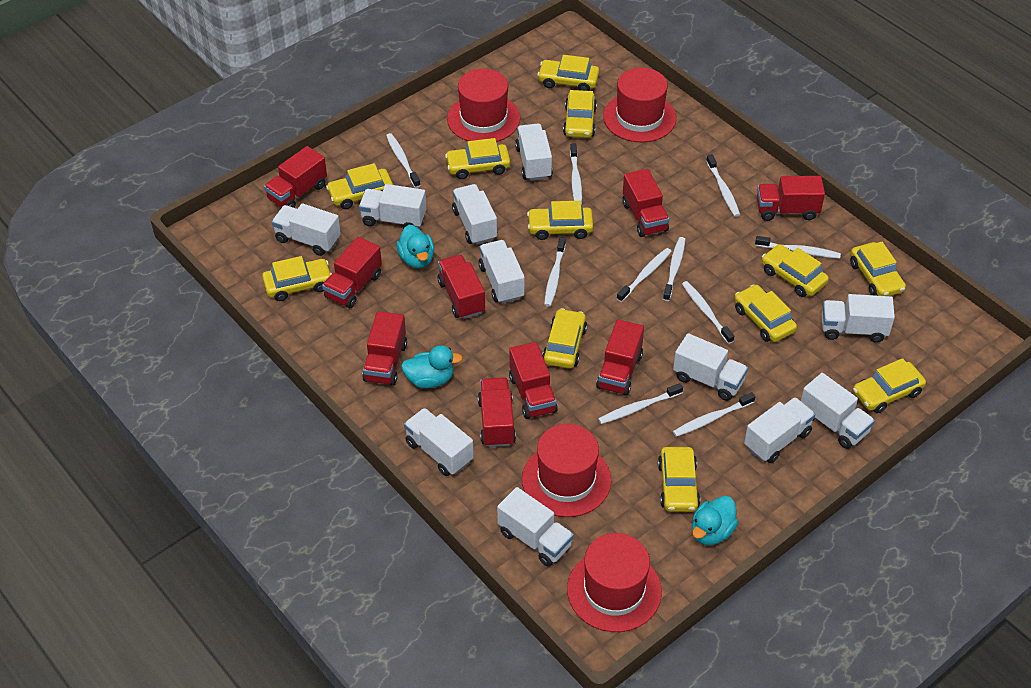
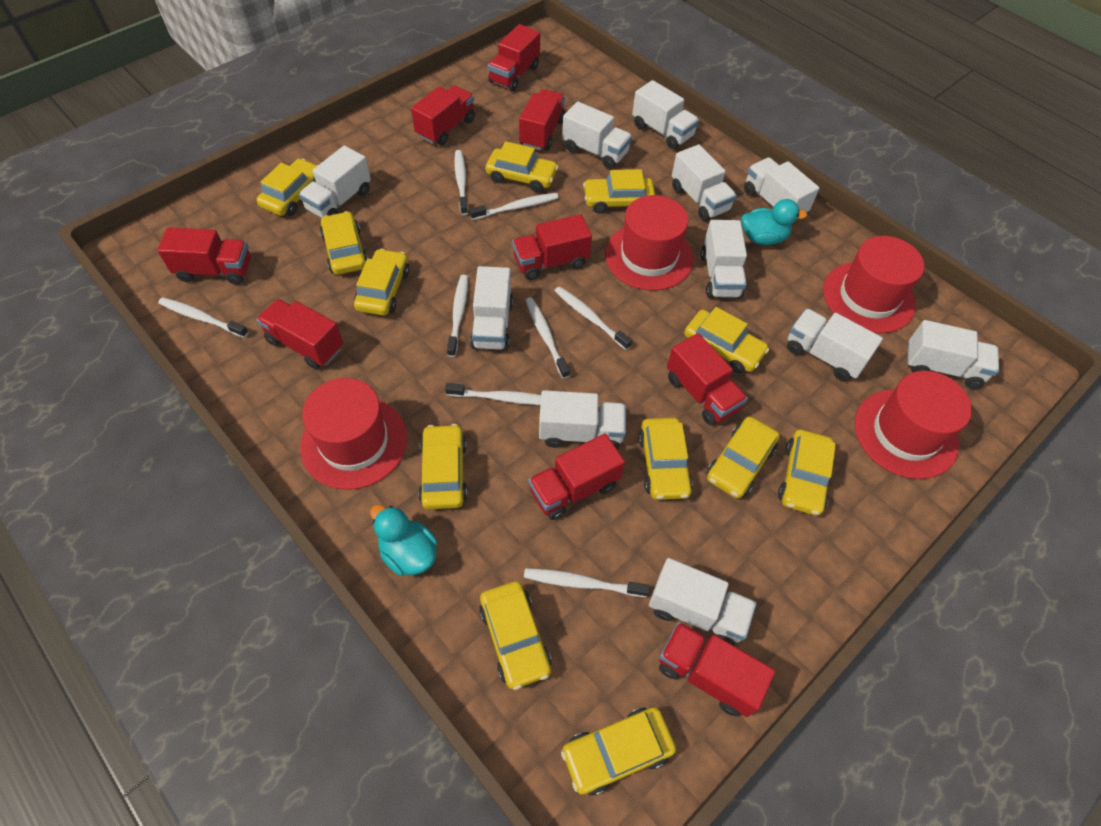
turquoise duck: 3 -> 2
white toothbrush: 10 -> 8

